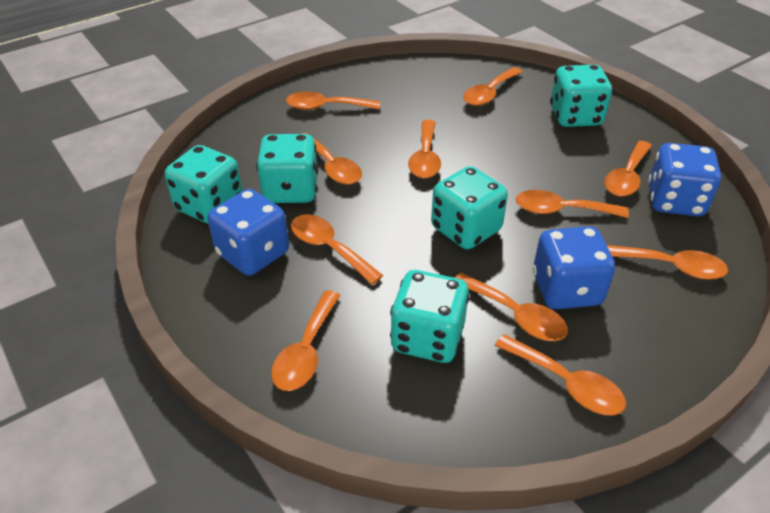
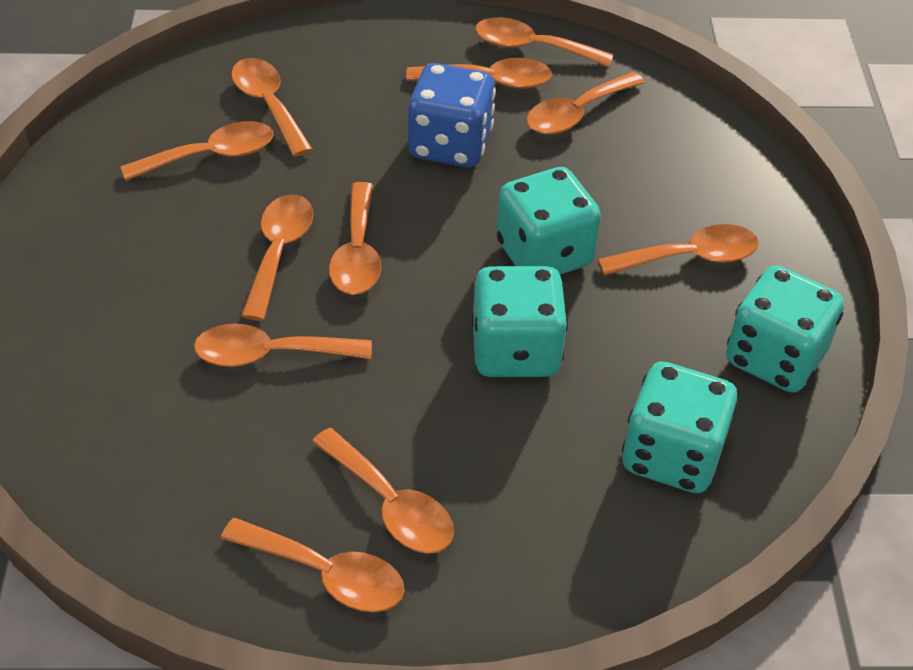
blue dice: 3 -> 1
turquoise dice: 5 -> 4

